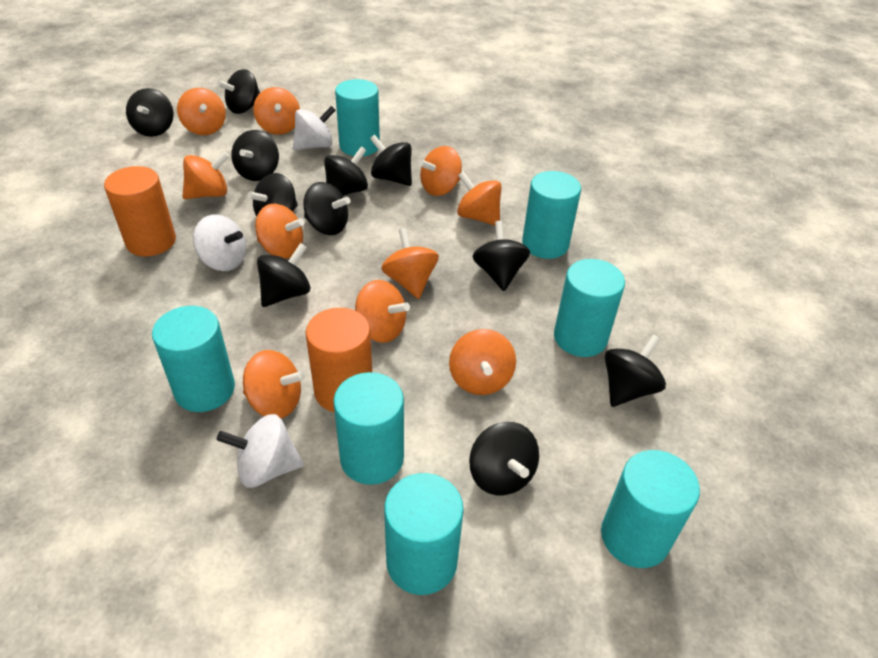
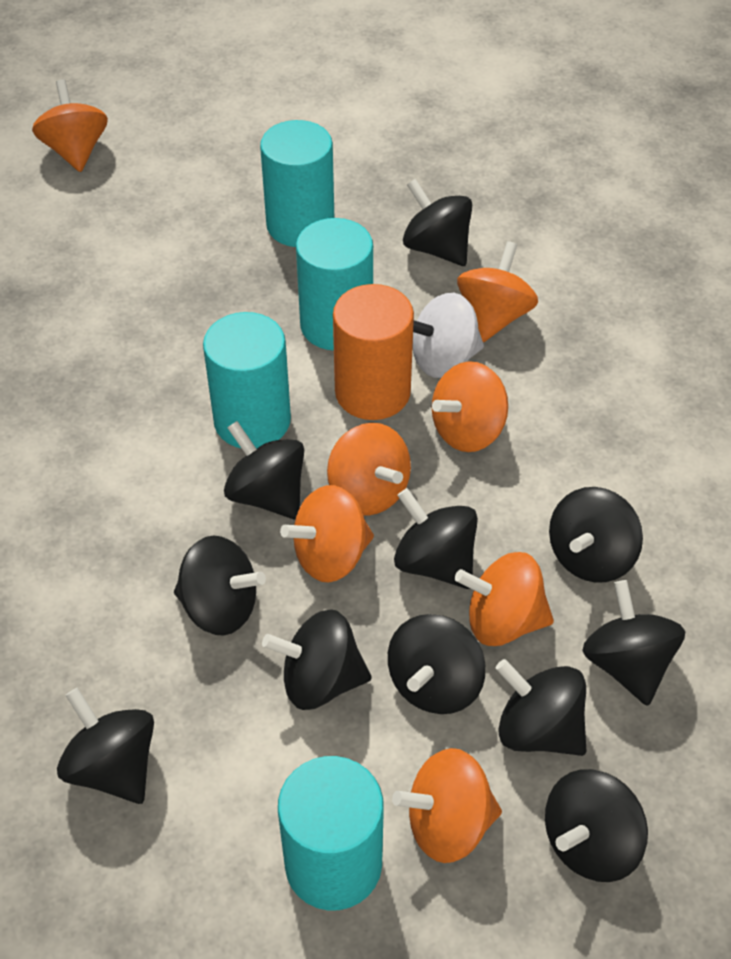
orange cylinder: 2 -> 1
orange spinning top: 10 -> 7
turquoise cylinder: 7 -> 4
white spinning top: 3 -> 1

